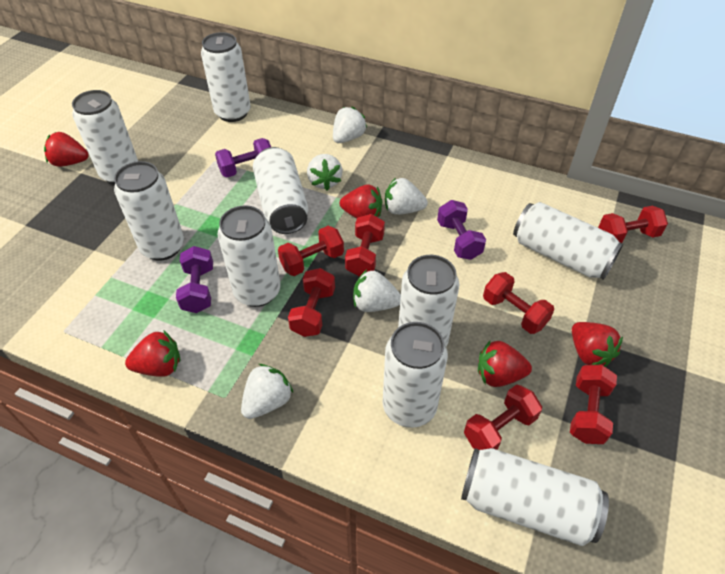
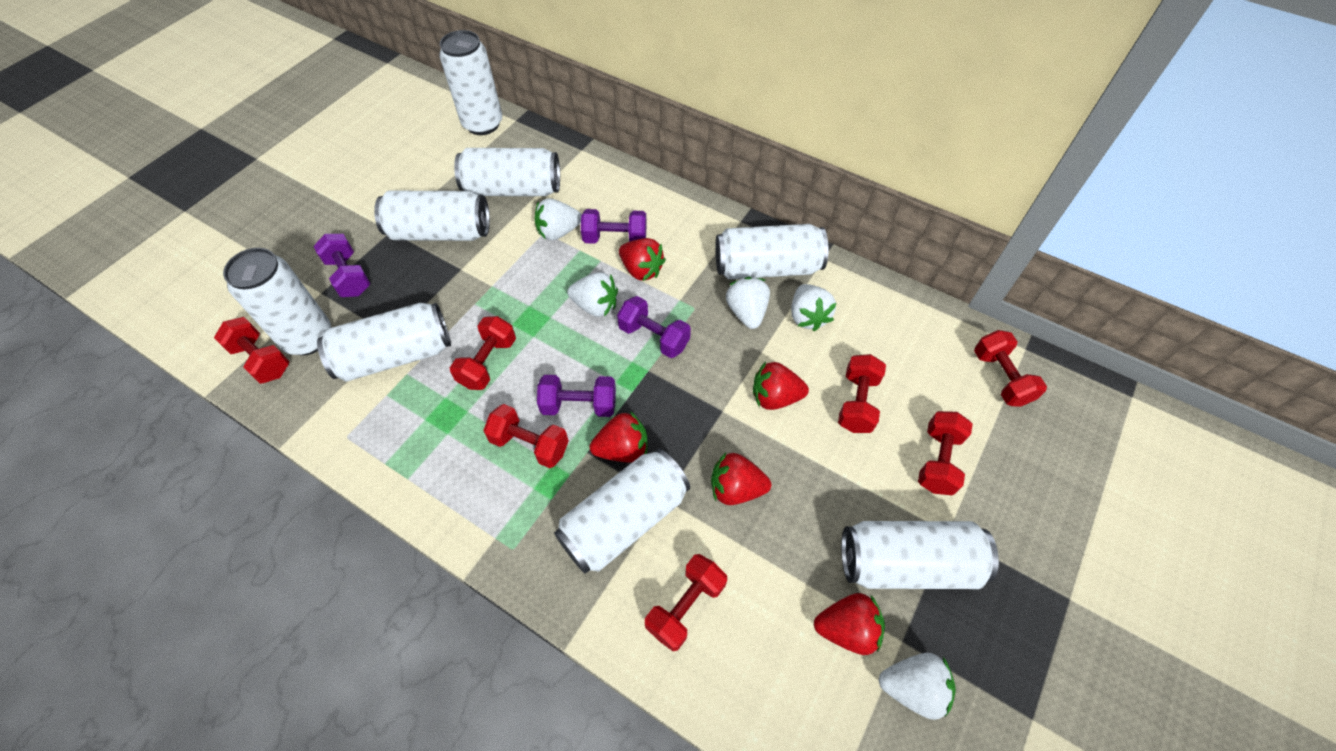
purple dumbbell: 3 -> 4
white can: 9 -> 8

